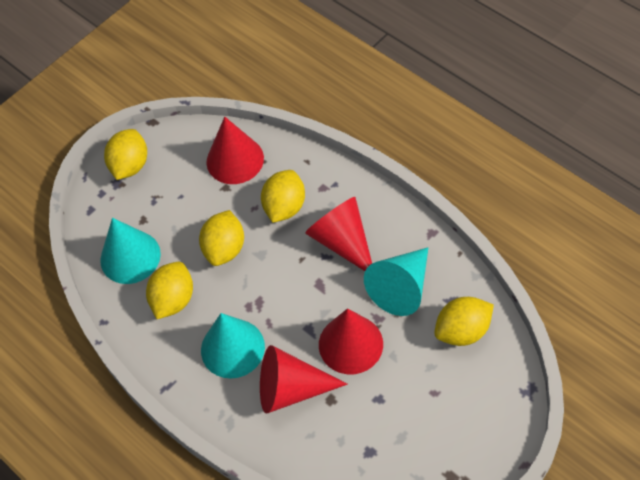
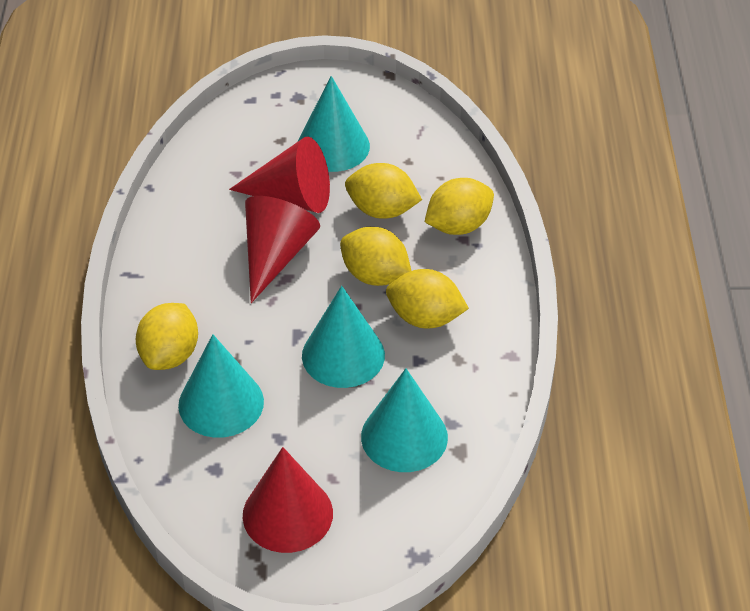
red cone: 4 -> 3
turquoise cone: 3 -> 4

